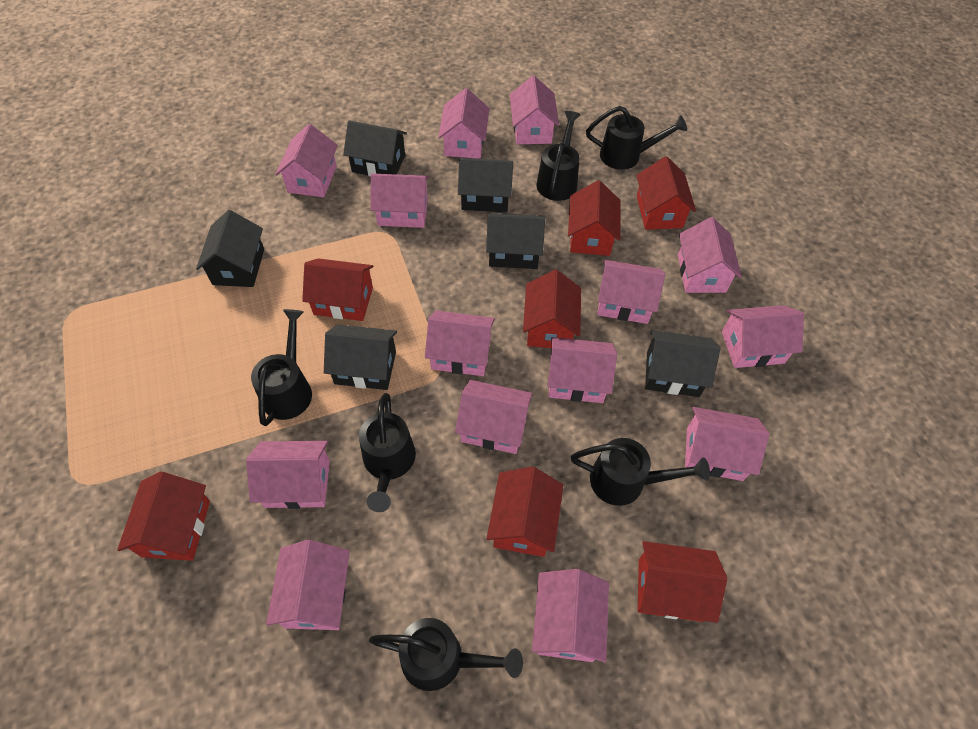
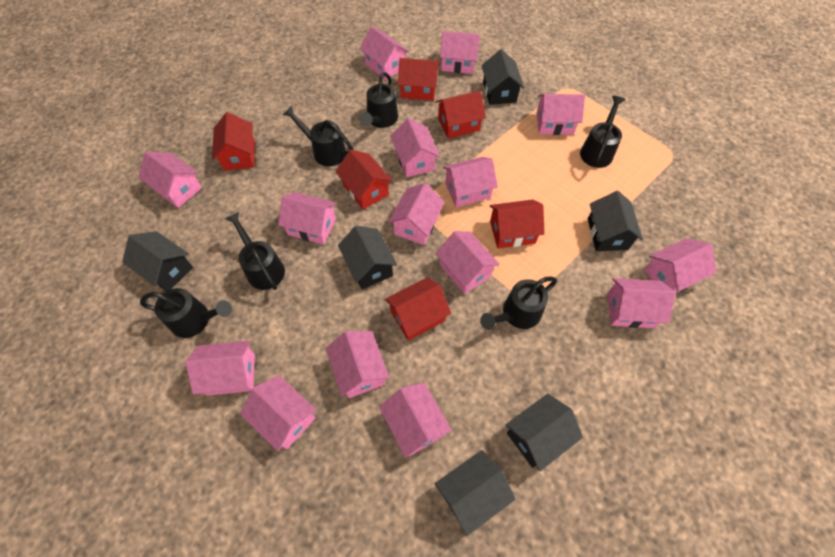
pink house: 14 -> 15
red house: 7 -> 6

